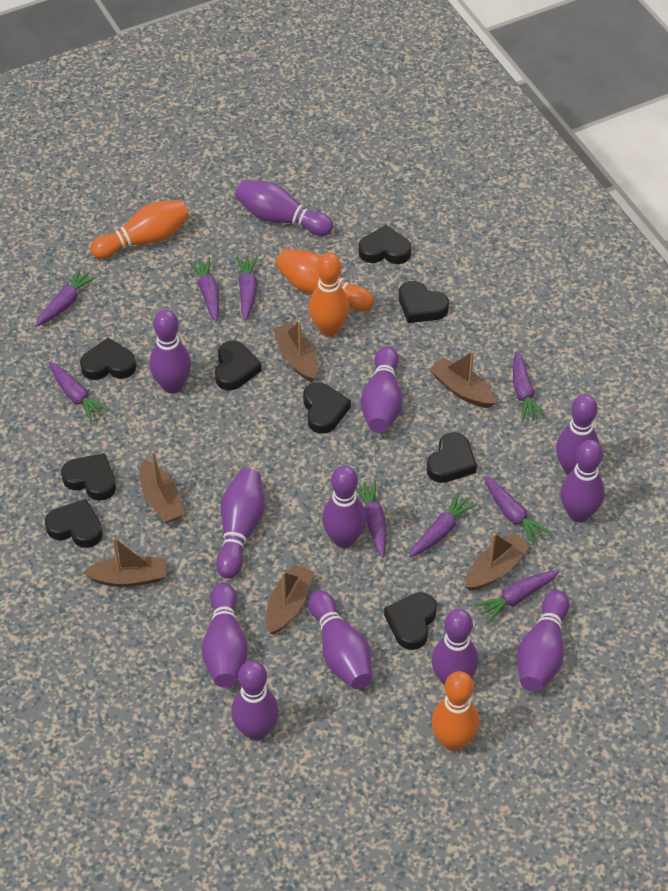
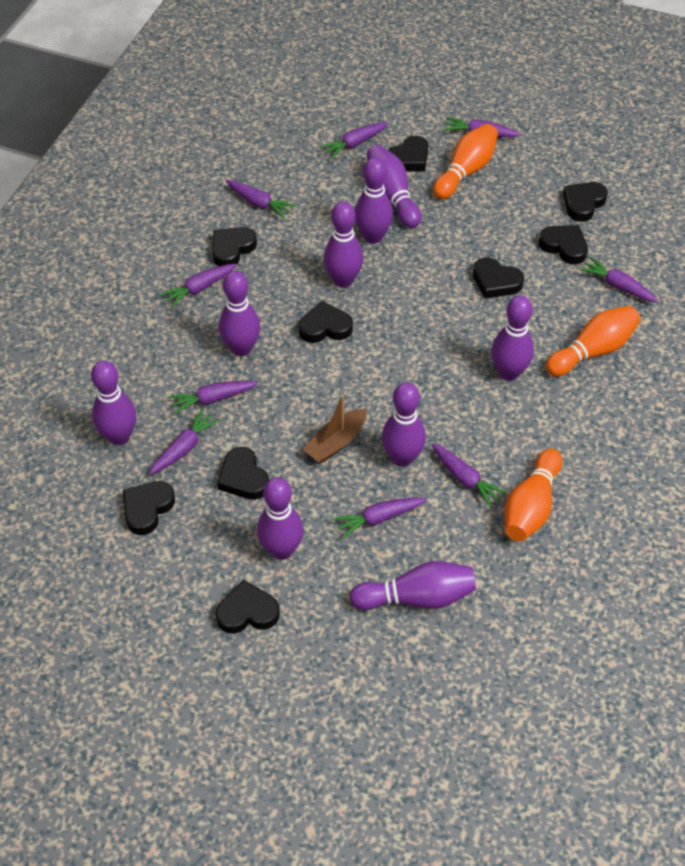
brown boat: 6 -> 1
orange bowling pin: 4 -> 3
purple bowling pin: 12 -> 9

